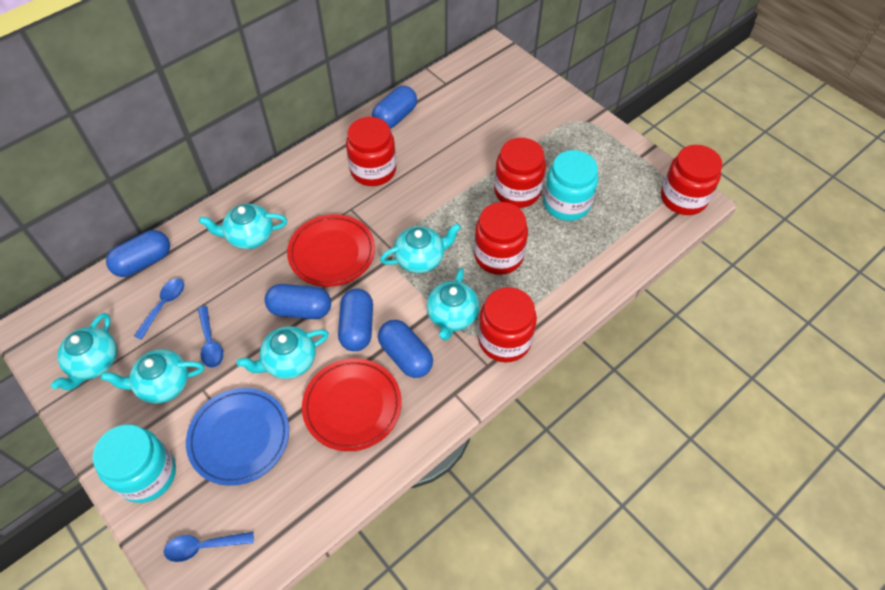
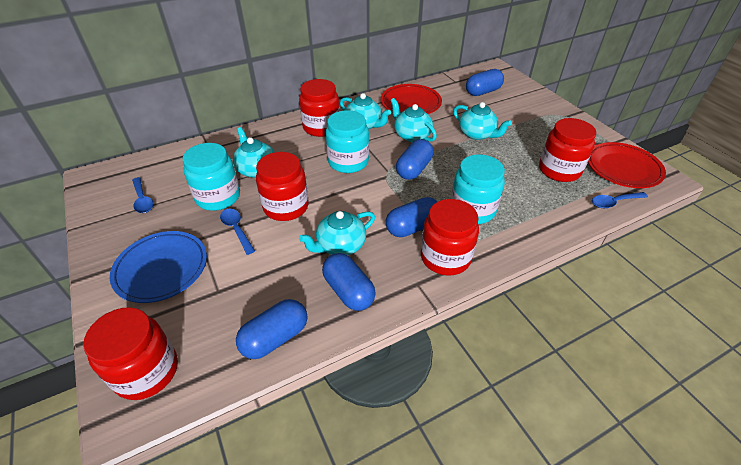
turquoise jar: 2 -> 3
turquoise teapot: 6 -> 5

